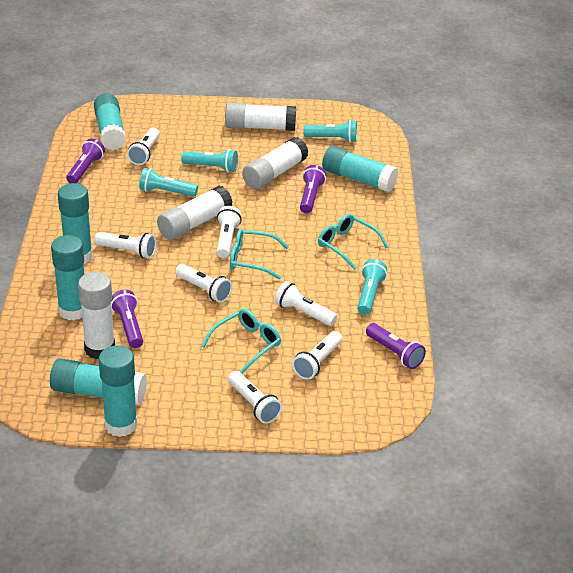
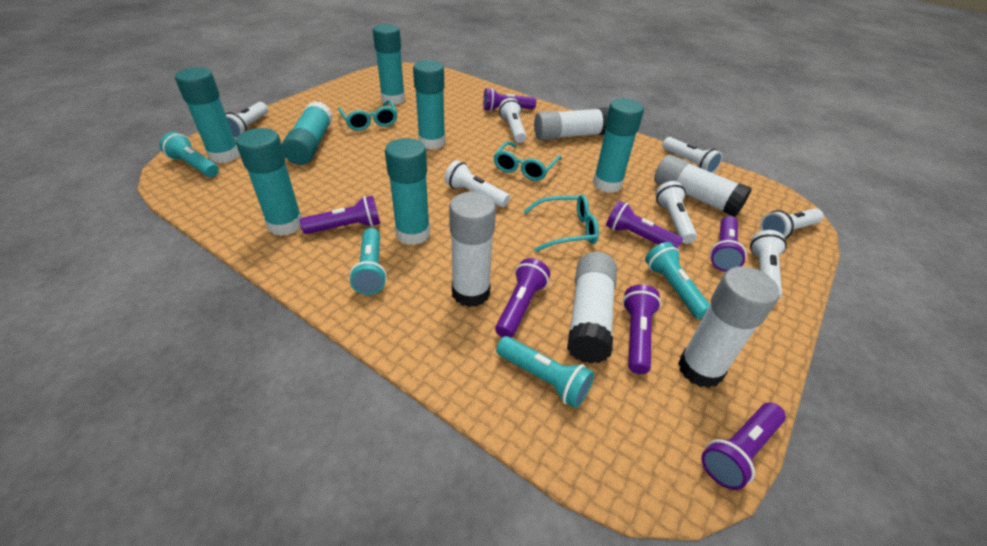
purple flashlight: 4 -> 7
turquoise glue stick: 6 -> 7
white glue stick: 4 -> 5

